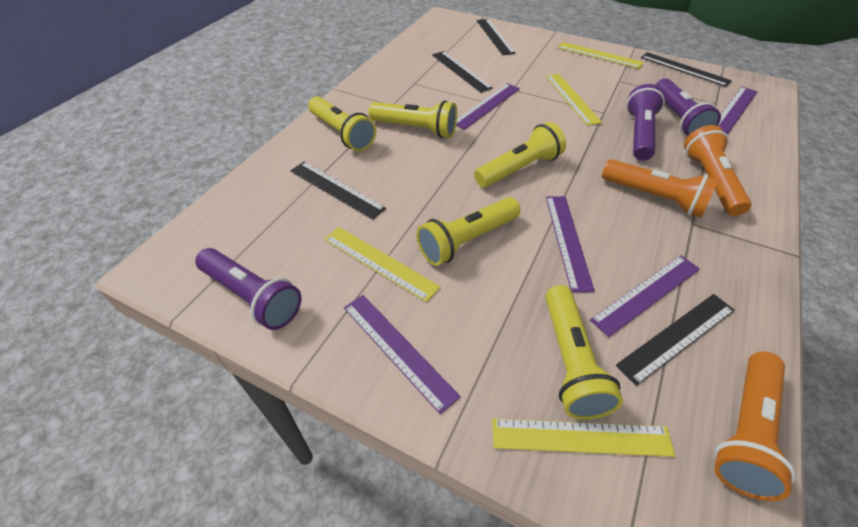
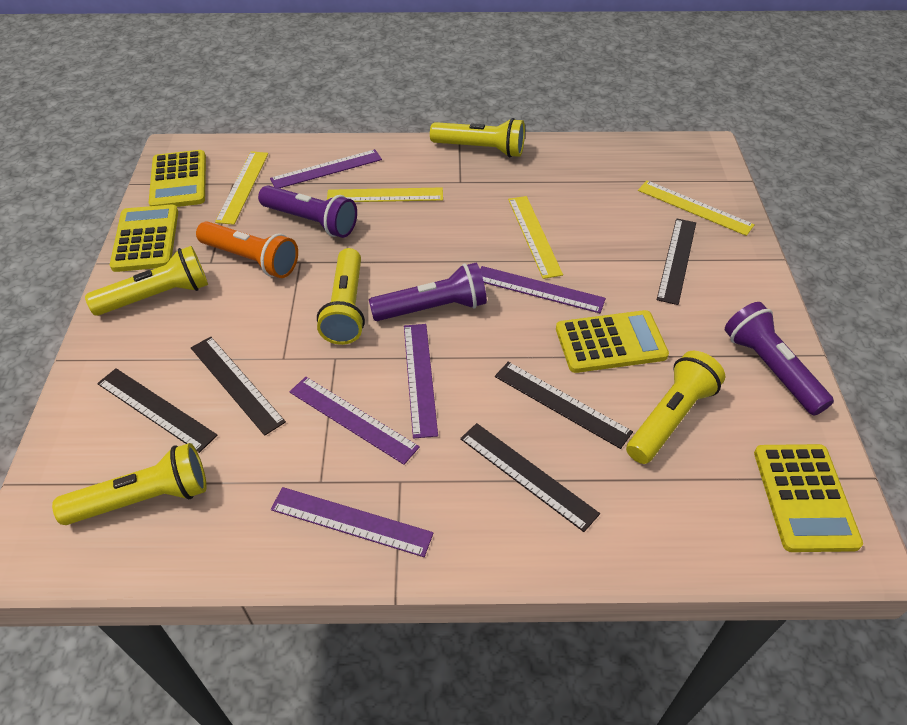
orange flashlight: 3 -> 1
yellow calculator: 0 -> 4

